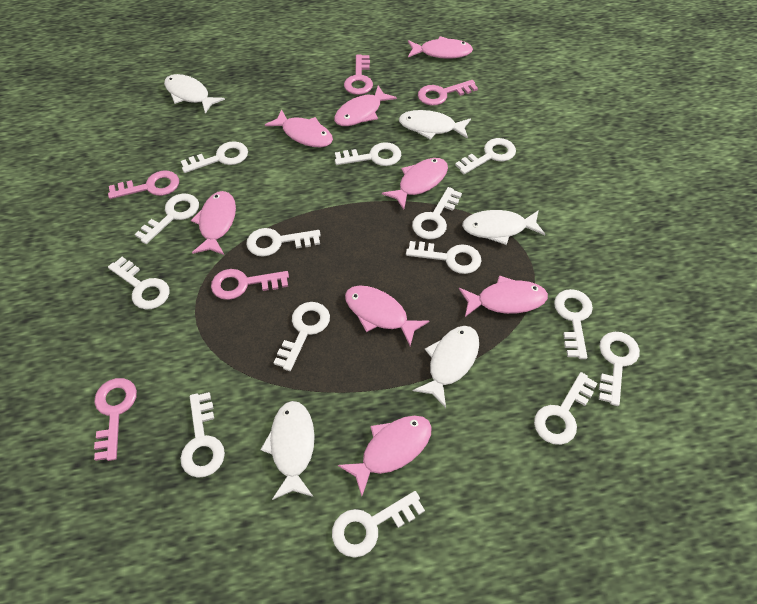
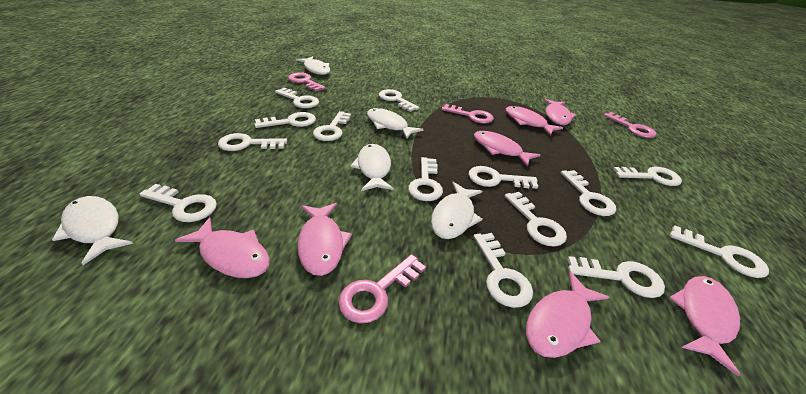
pink fish: 8 -> 7
pink key: 5 -> 4

